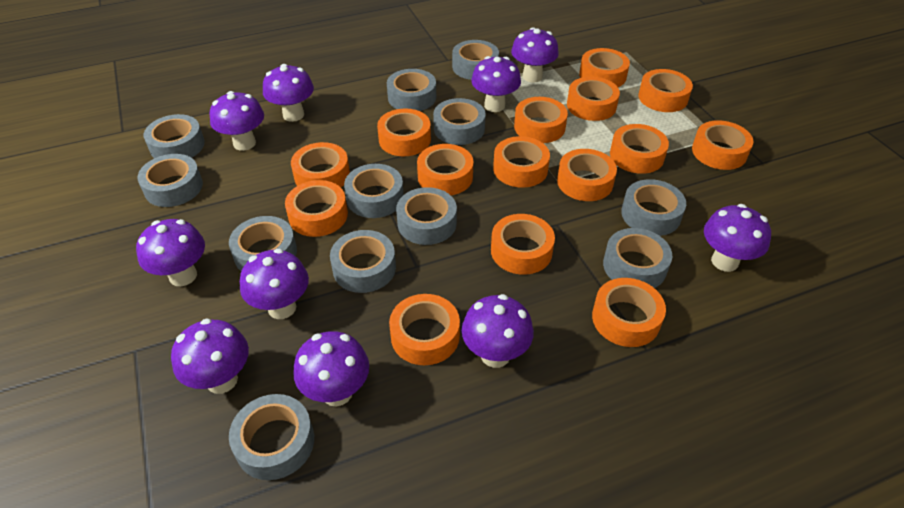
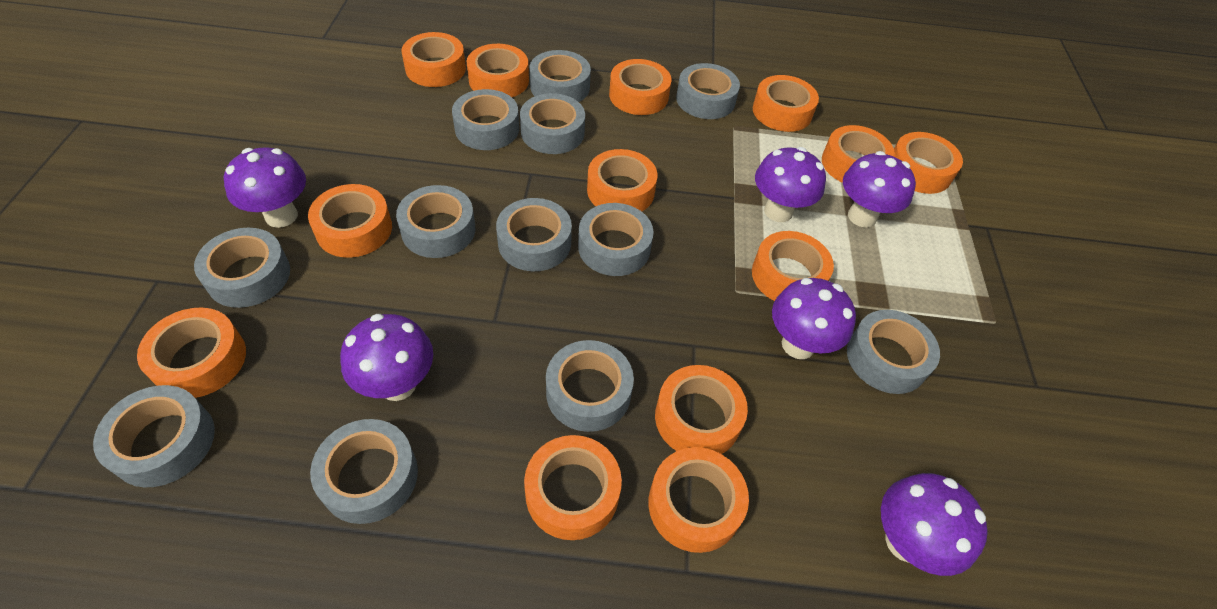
orange tape: 15 -> 13
purple mushroom: 10 -> 6

